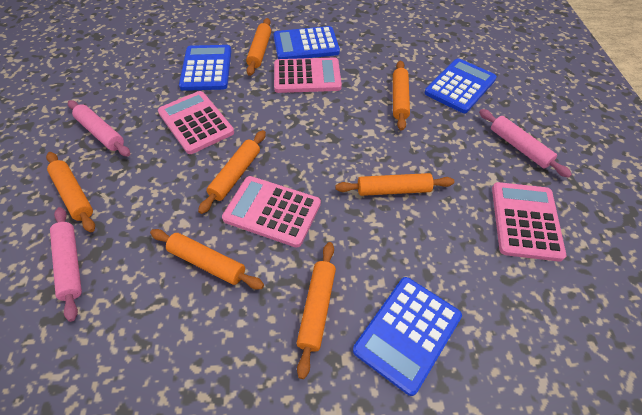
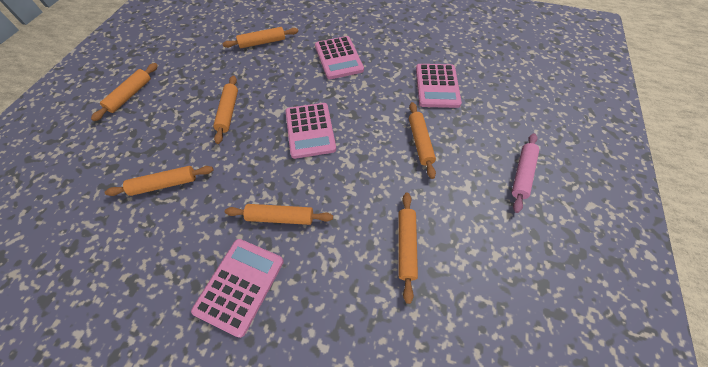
blue calculator: 4 -> 0
pink rolling pin: 3 -> 1

